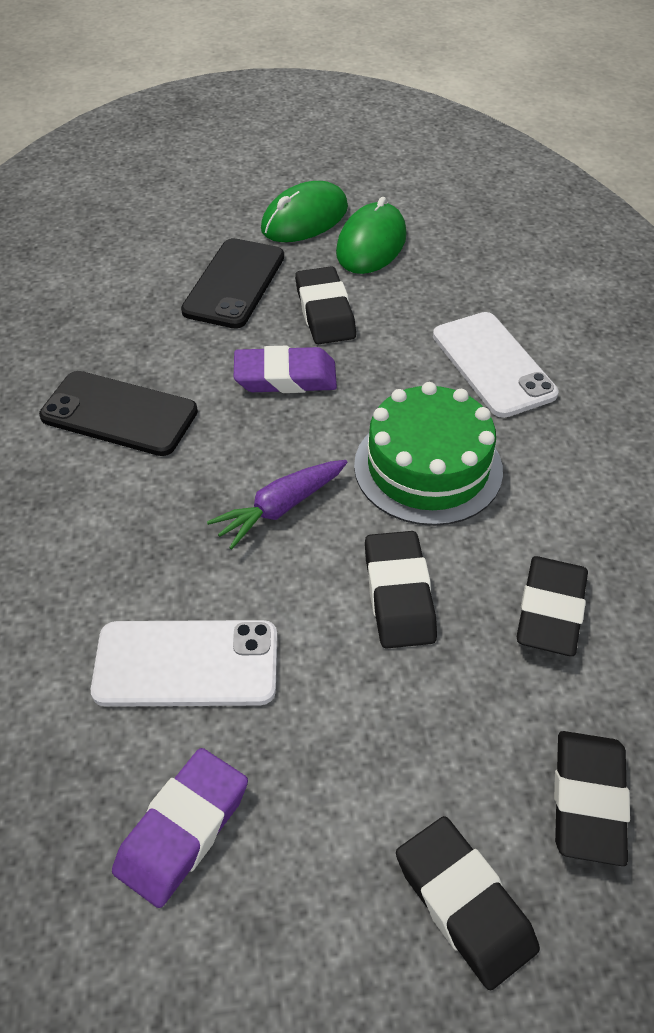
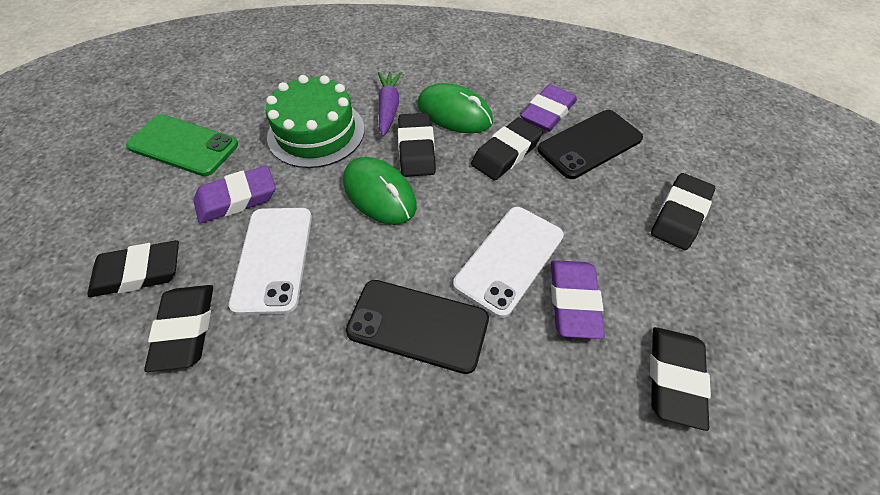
black eraser: 5 -> 6
green phone: 0 -> 1
purple eraser: 2 -> 3

